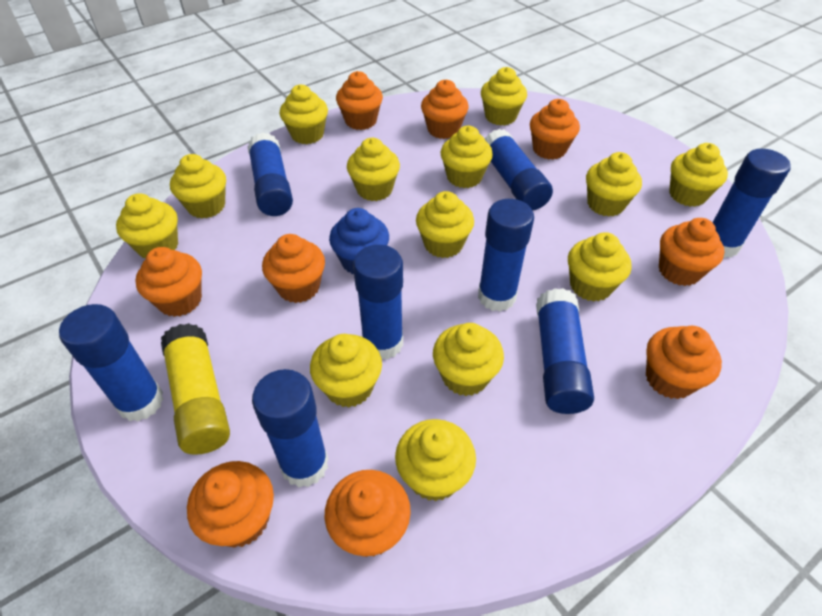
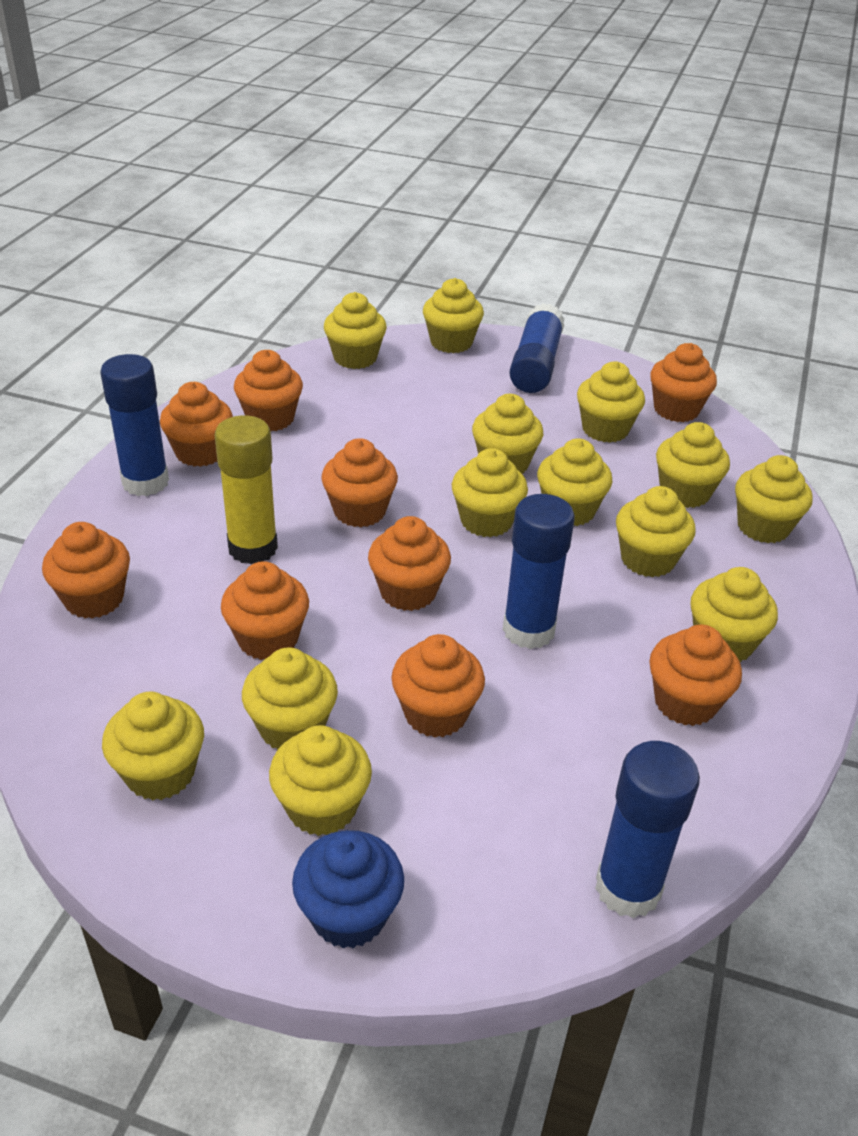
blue glue stick: 8 -> 4

